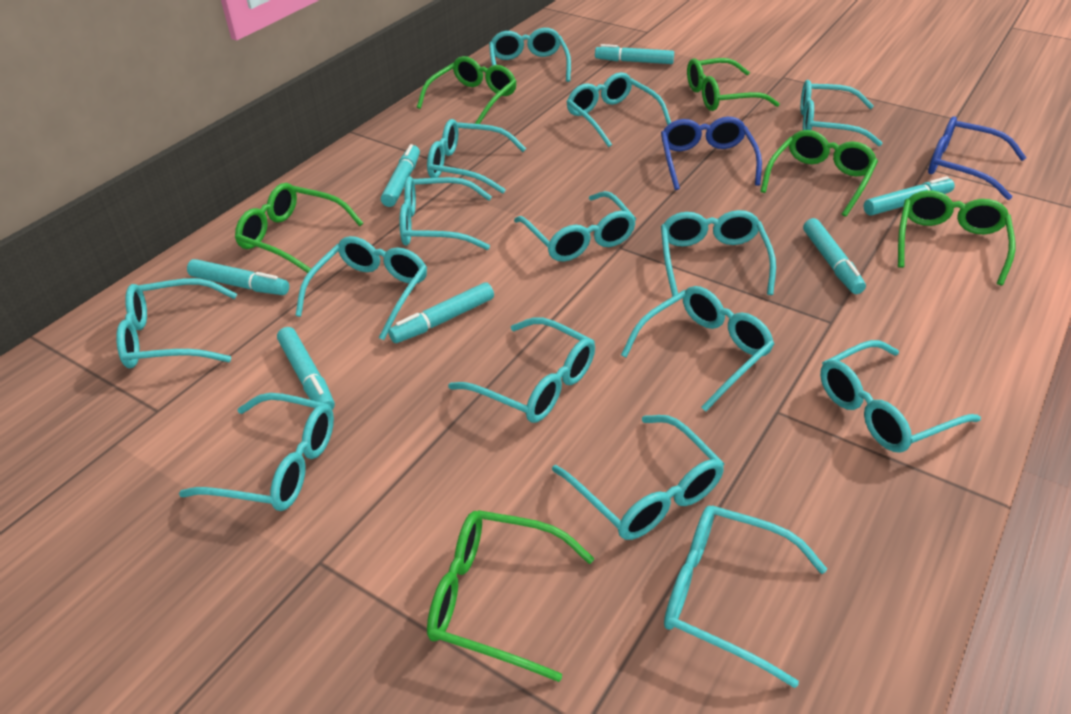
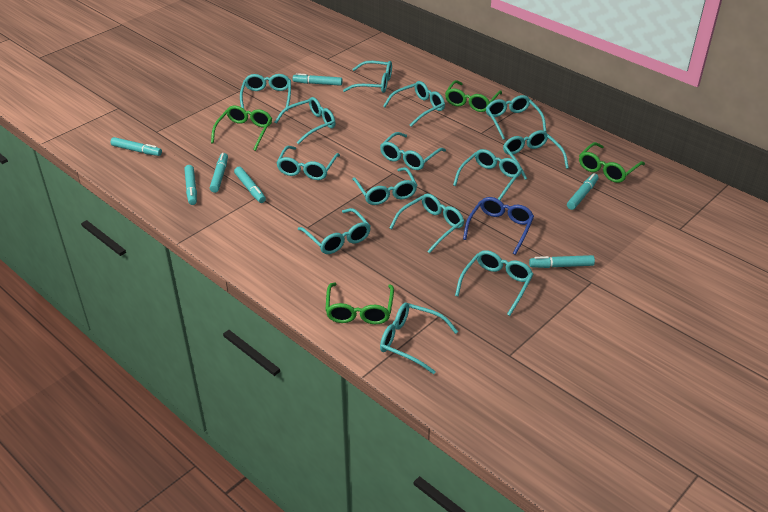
blue glasses: 2 -> 1
green glasses: 6 -> 4
turquoise glasses: 15 -> 14

